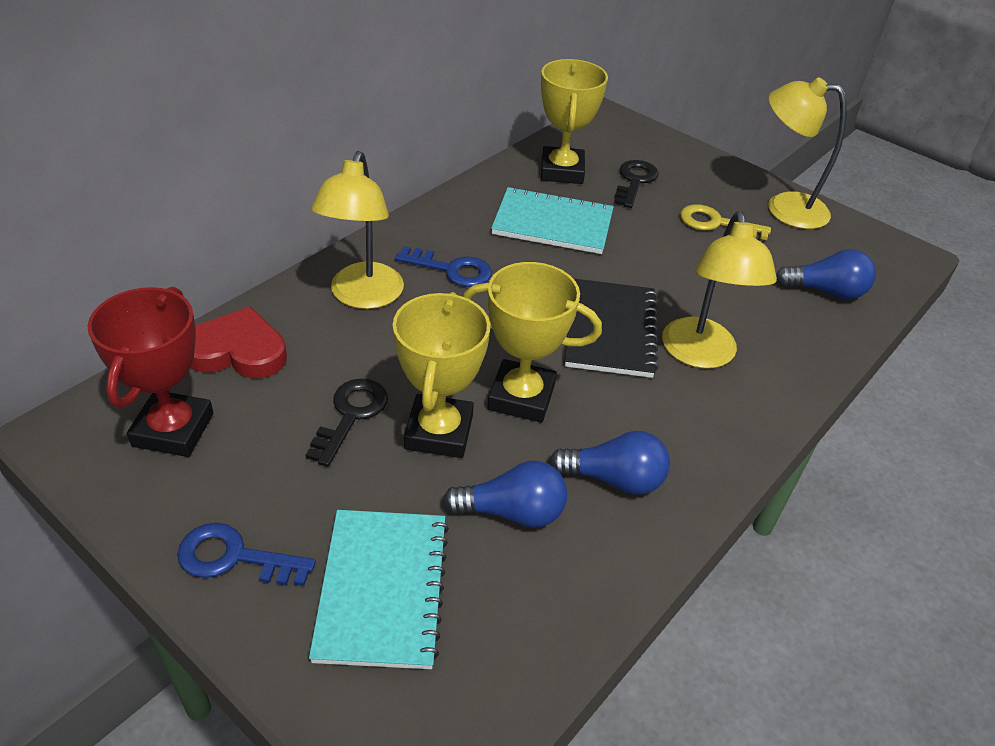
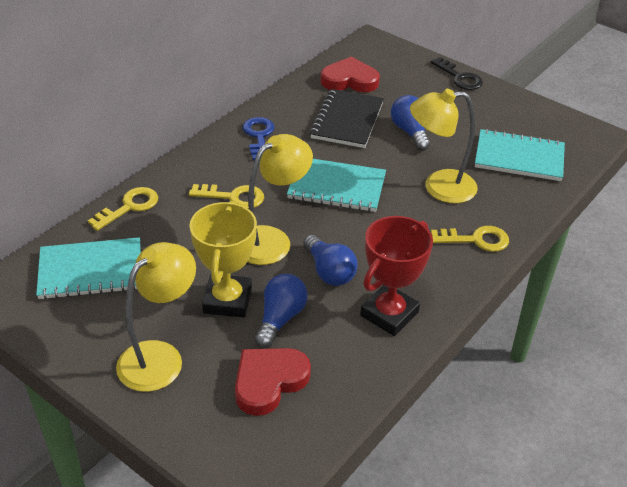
black key: 2 -> 1
blue key: 2 -> 1
red heart: 1 -> 2
turquoise notebook: 2 -> 3
yellow key: 1 -> 3
yellow trophy: 3 -> 1

